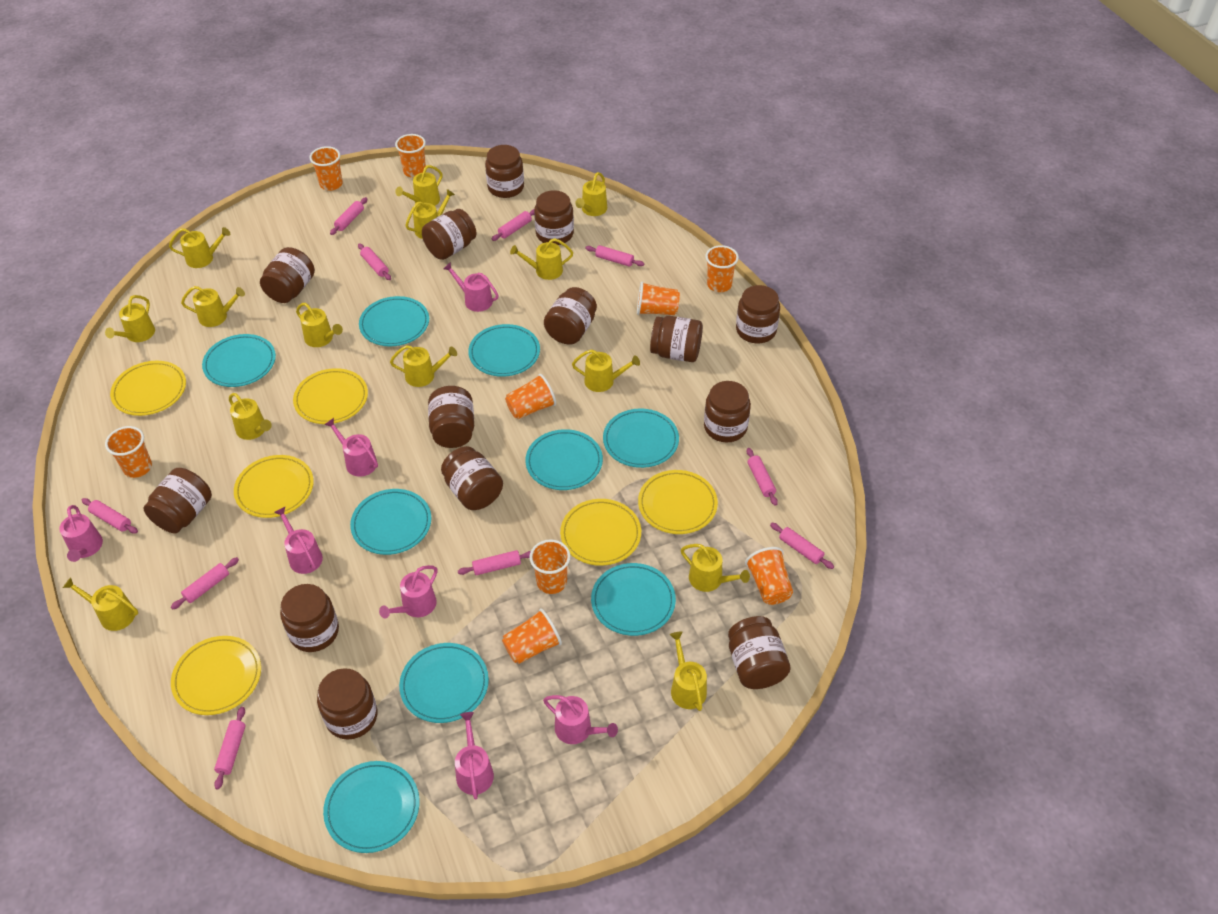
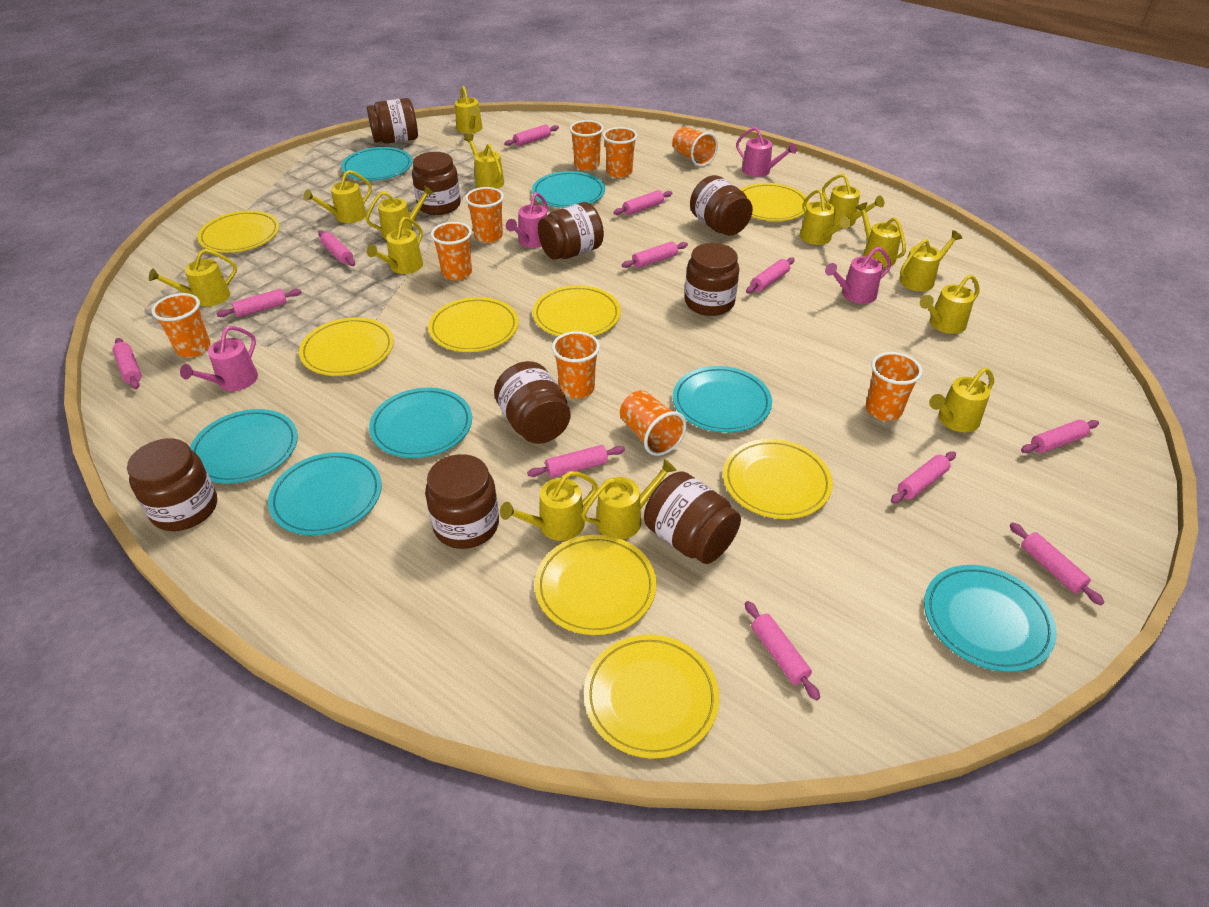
brown jar: 14 -> 9
pink rolling pin: 10 -> 12
pink watering can: 7 -> 4
turquoise plate: 9 -> 7
yellow plate: 6 -> 8

